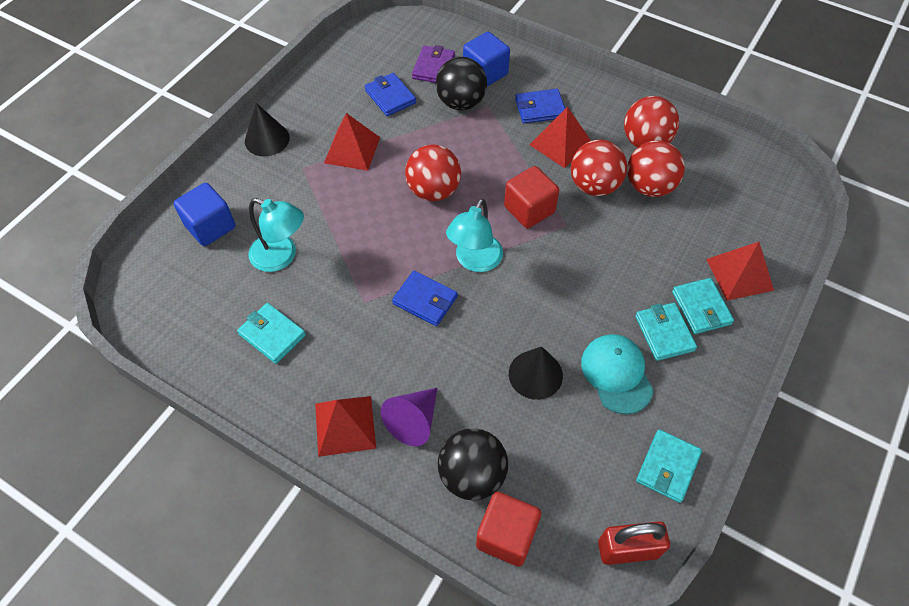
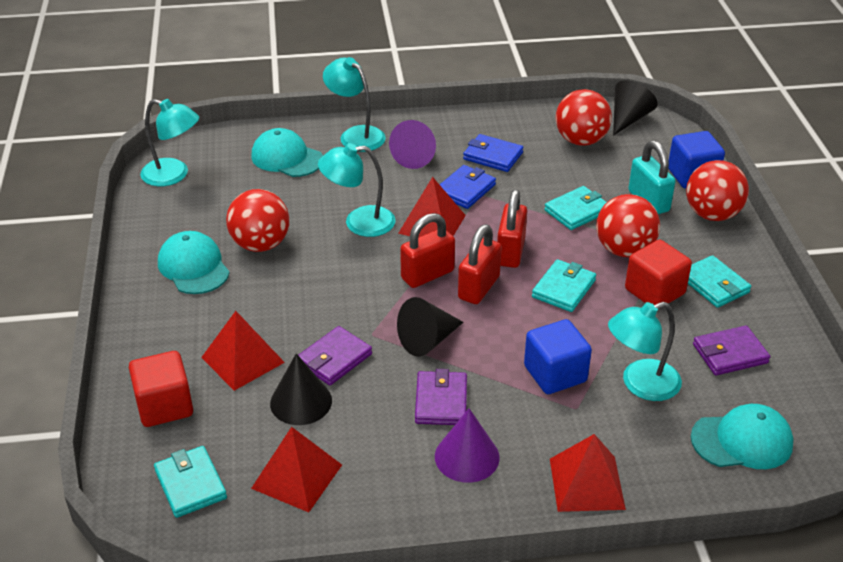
black ball: 2 -> 0
black cone: 2 -> 3
blue wallet: 3 -> 2
purple cone: 1 -> 2
purple wallet: 1 -> 3
red padlock: 1 -> 3
turquoise cap: 1 -> 3
turquoise lamp: 2 -> 4
turquoise padlock: 0 -> 1

